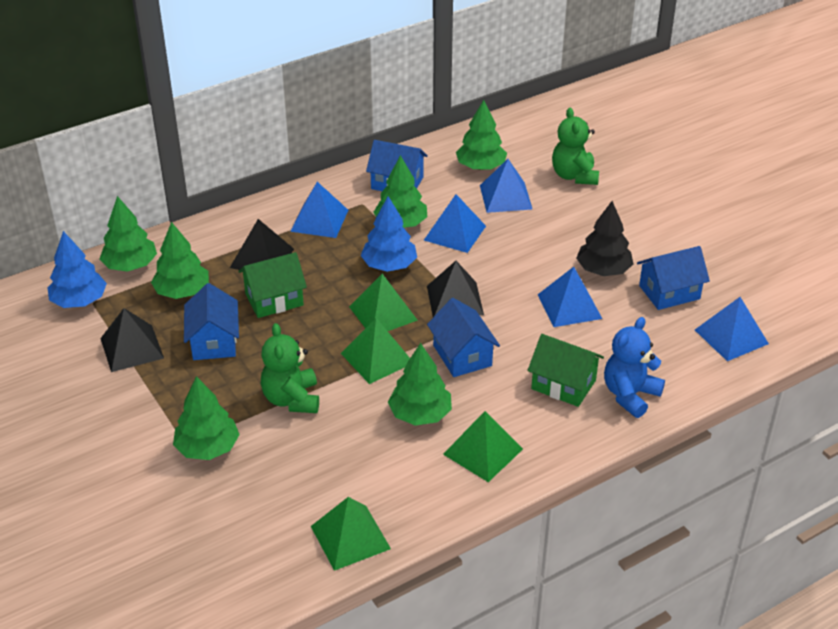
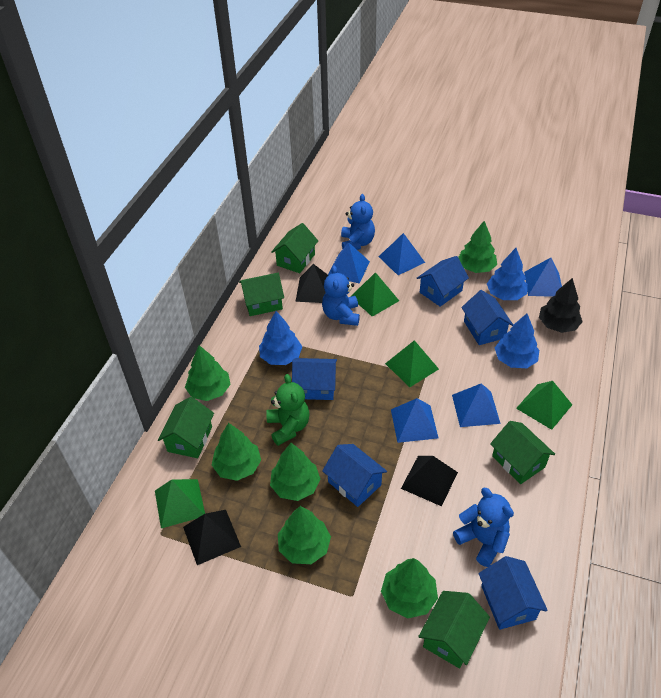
blue house: 4 -> 5
blue teddy bear: 1 -> 3
blue tree: 2 -> 3
green house: 2 -> 5
green teddy bear: 2 -> 1

